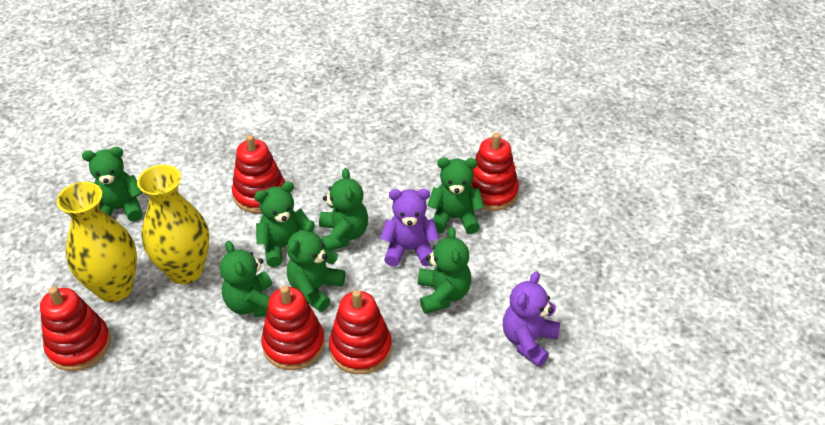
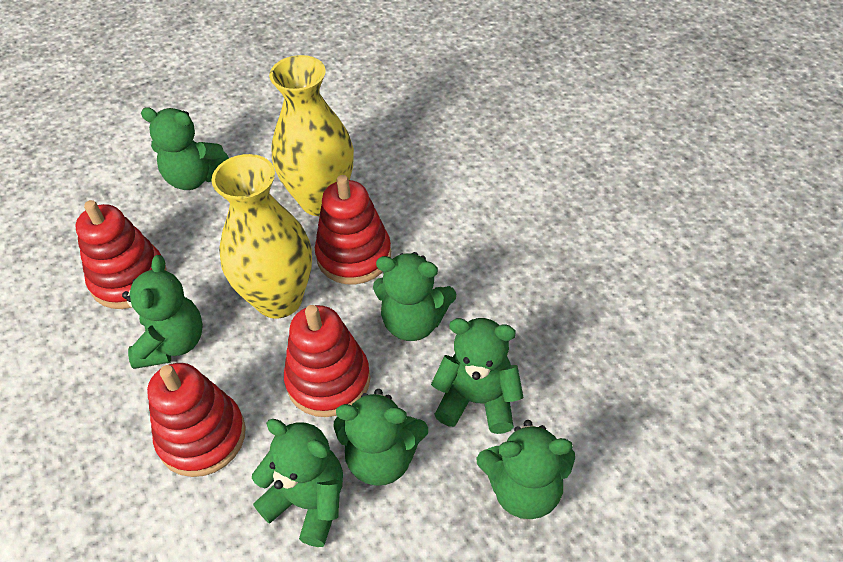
purple teddy bear: 2 -> 0
red stacking toy: 5 -> 4

